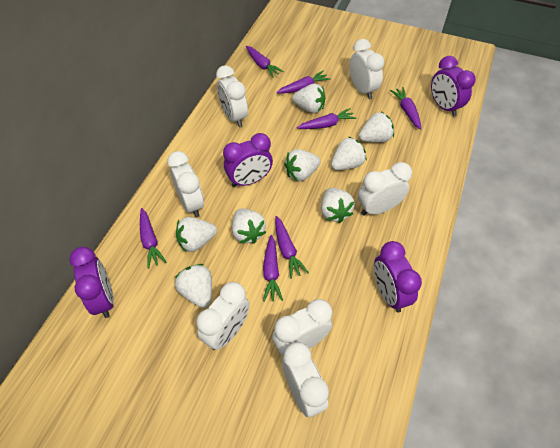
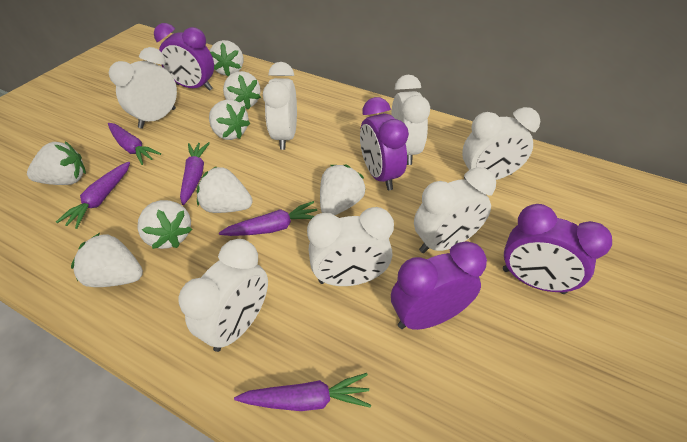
purple carrot: 7 -> 5

